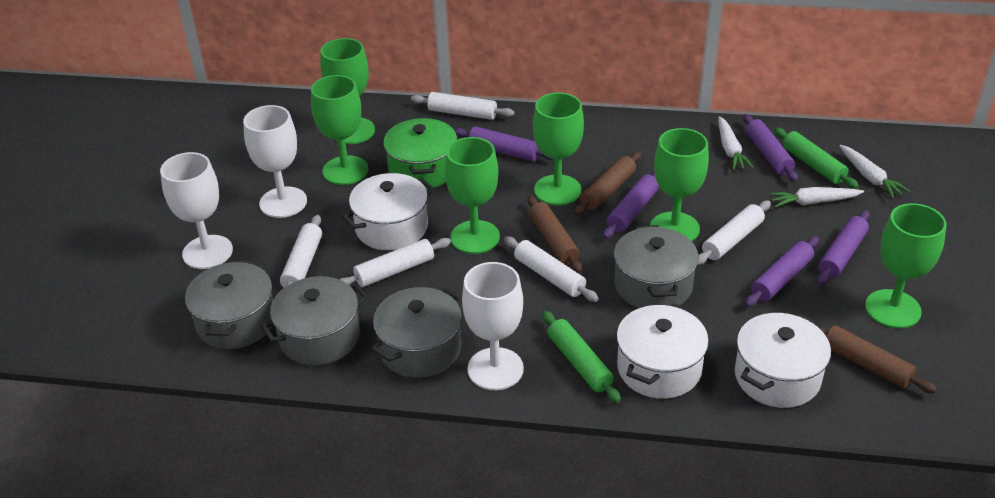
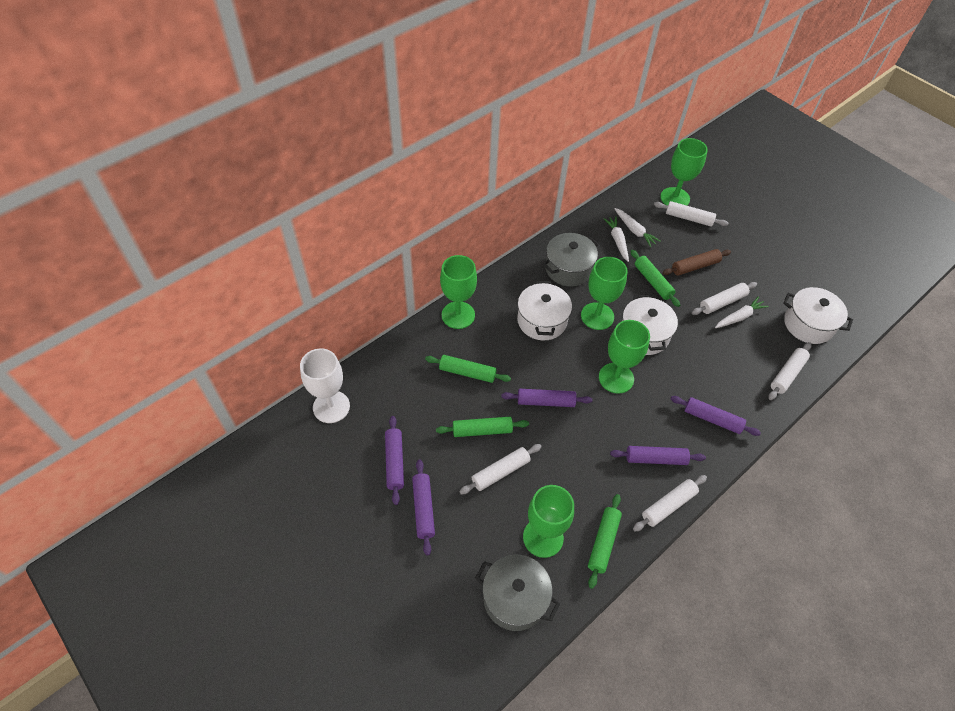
brown rolling pin: 3 -> 1
green goblet: 6 -> 5
green pot: 1 -> 0
green rolling pin: 2 -> 4
grey pot: 4 -> 2
white goblet: 3 -> 1

